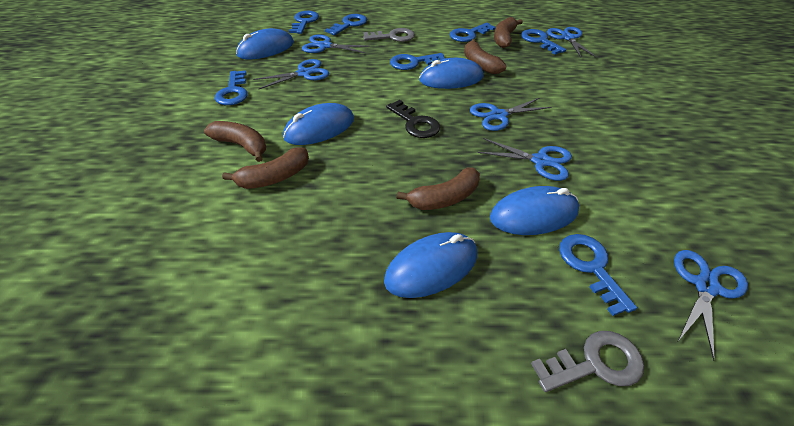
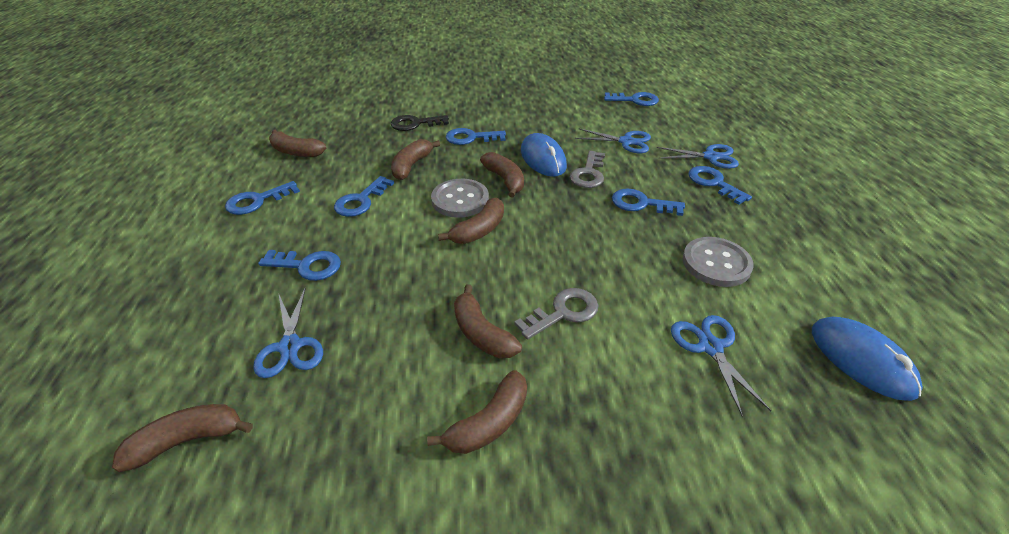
blue mouse: 5 -> 2
blue scissors: 6 -> 4
brown banana: 5 -> 7
grey button: 0 -> 2

